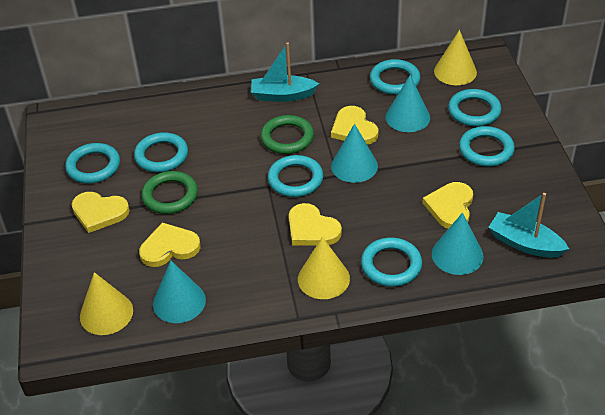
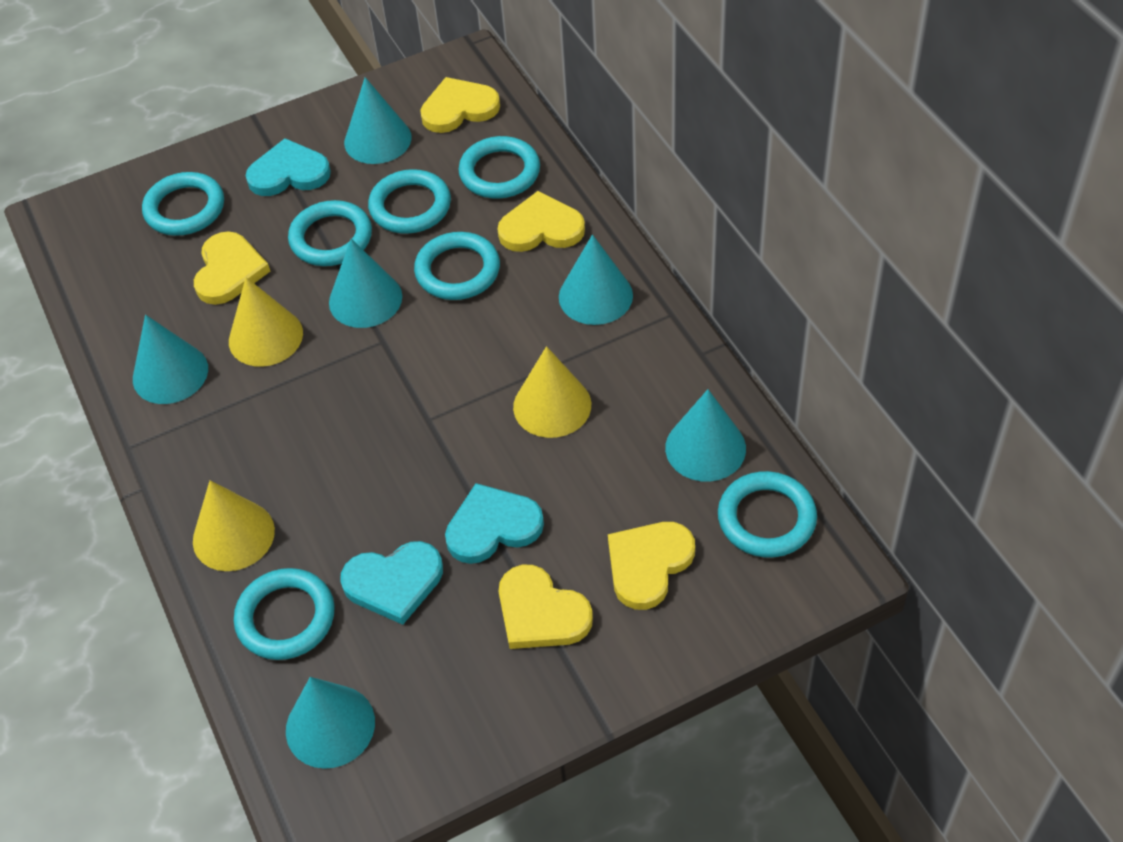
green ring: 2 -> 0
turquoise boat: 2 -> 0
turquoise cone: 4 -> 6
turquoise heart: 0 -> 3

